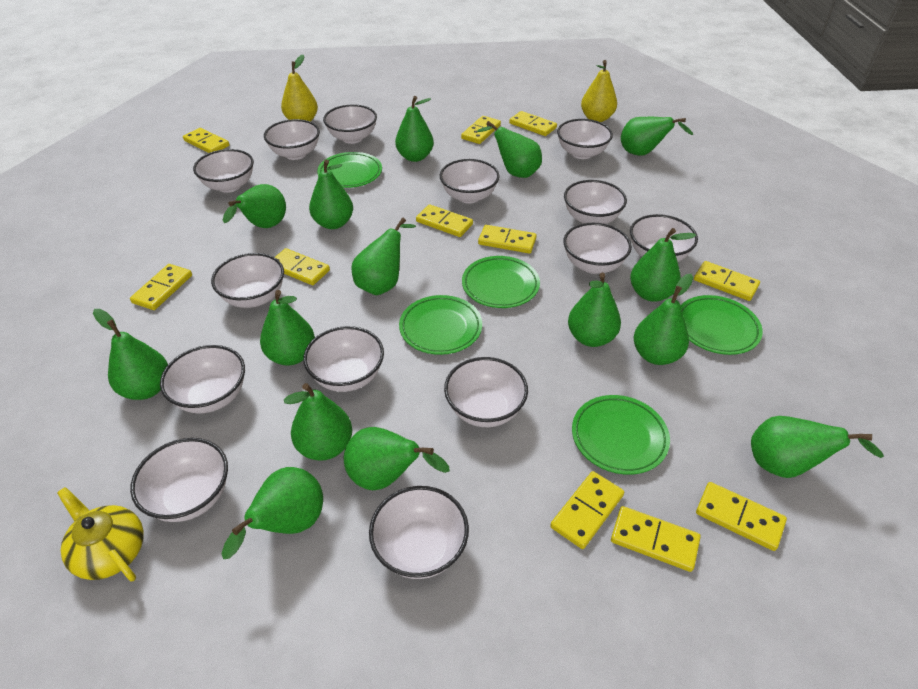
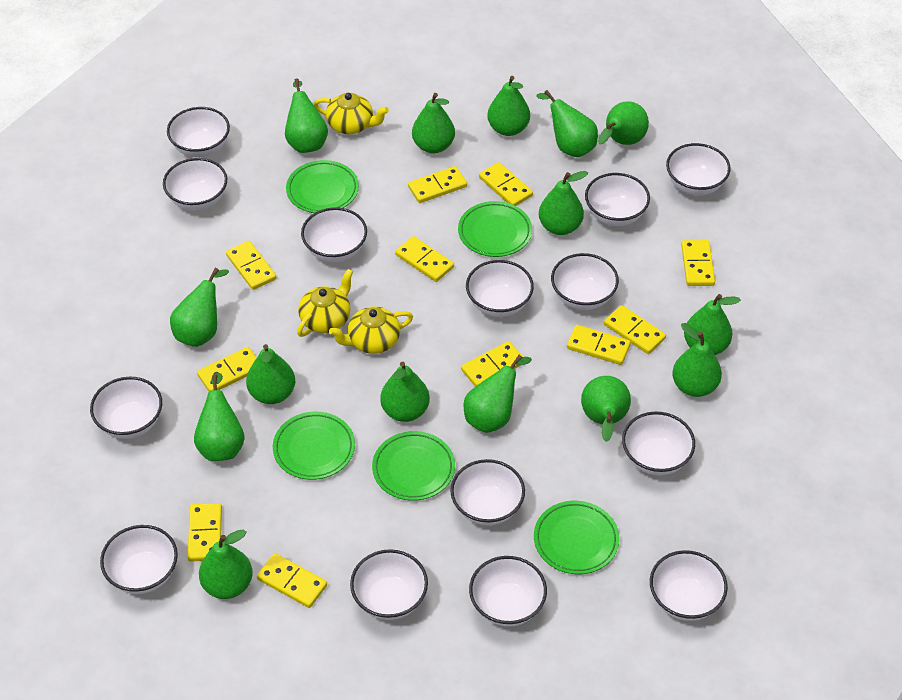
yellow pear: 2 -> 0
yellow teapot: 1 -> 3

